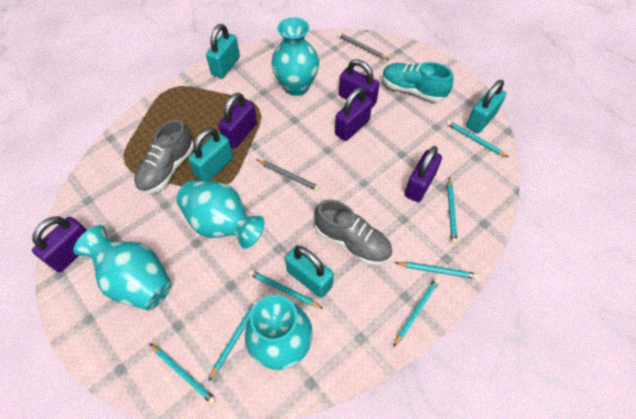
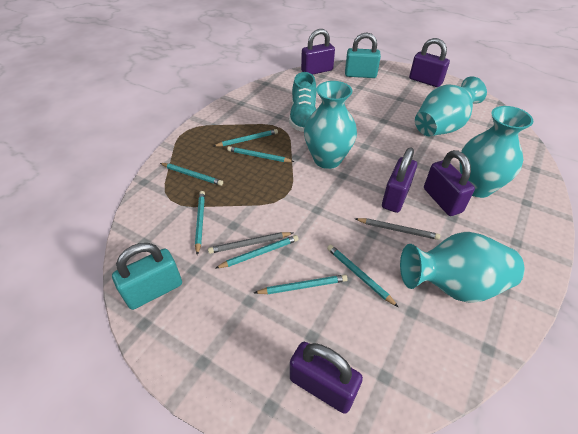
grey shoe: 2 -> 0
turquoise padlock: 4 -> 2

